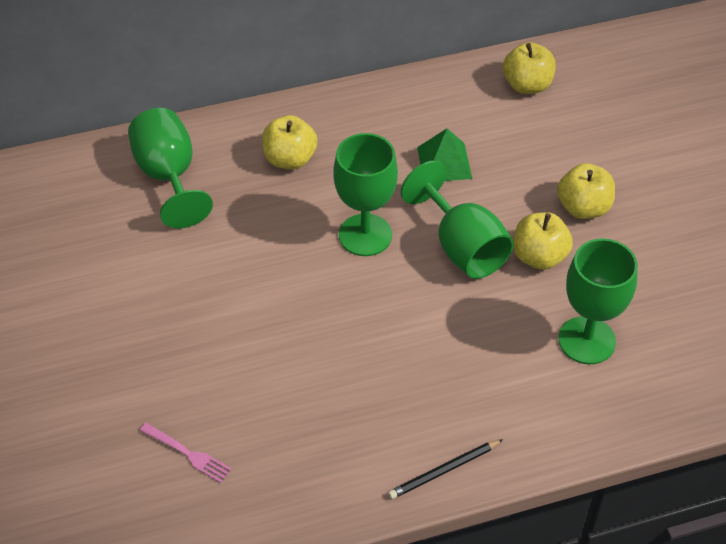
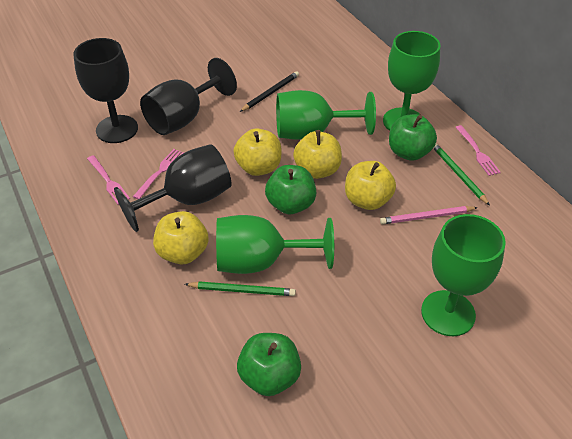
black goblet: 0 -> 3
green apple: 0 -> 3
green pencil: 0 -> 2
green pyramid: 1 -> 0
pink fork: 1 -> 3
pink pencil: 0 -> 1

